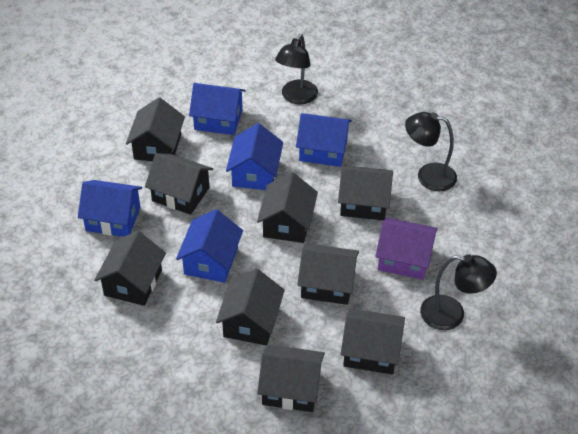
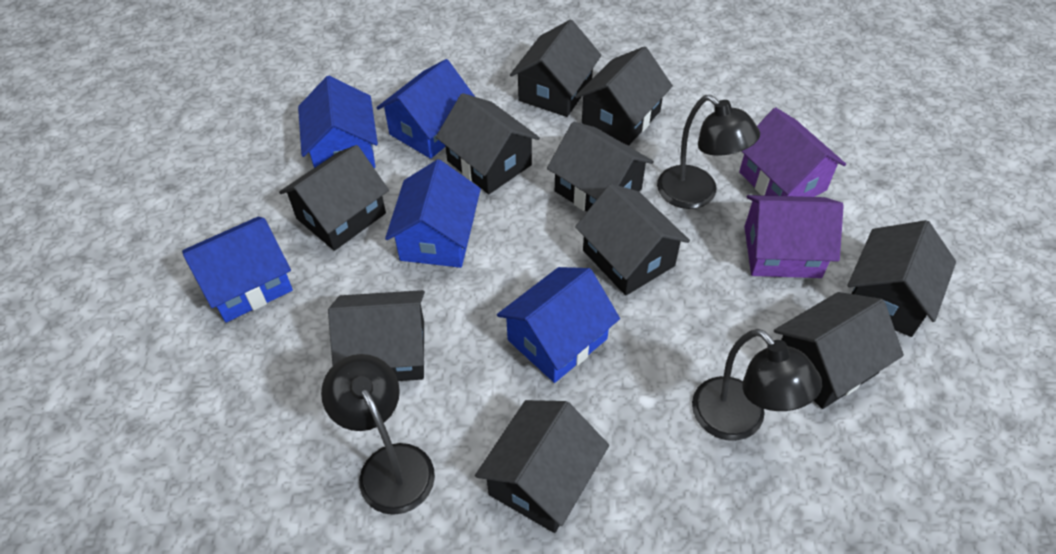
black house: 9 -> 10
purple house: 1 -> 2

